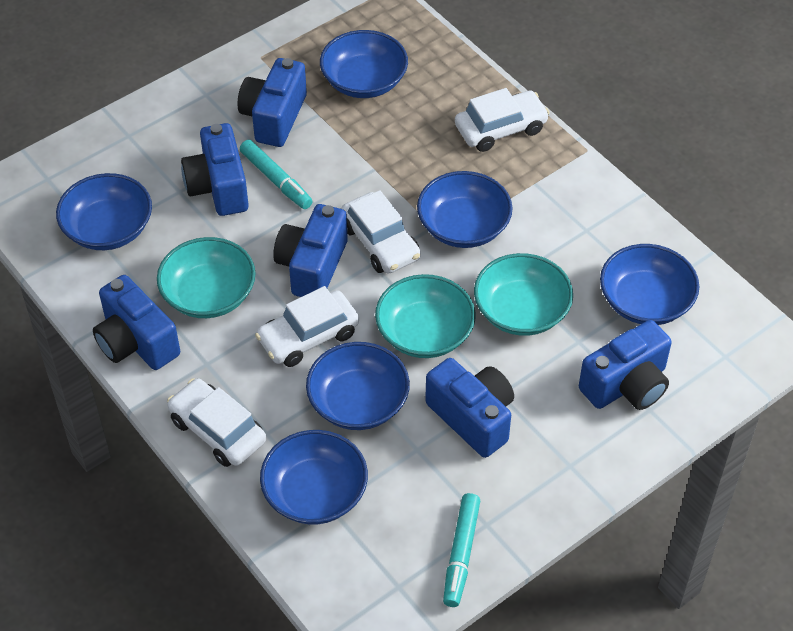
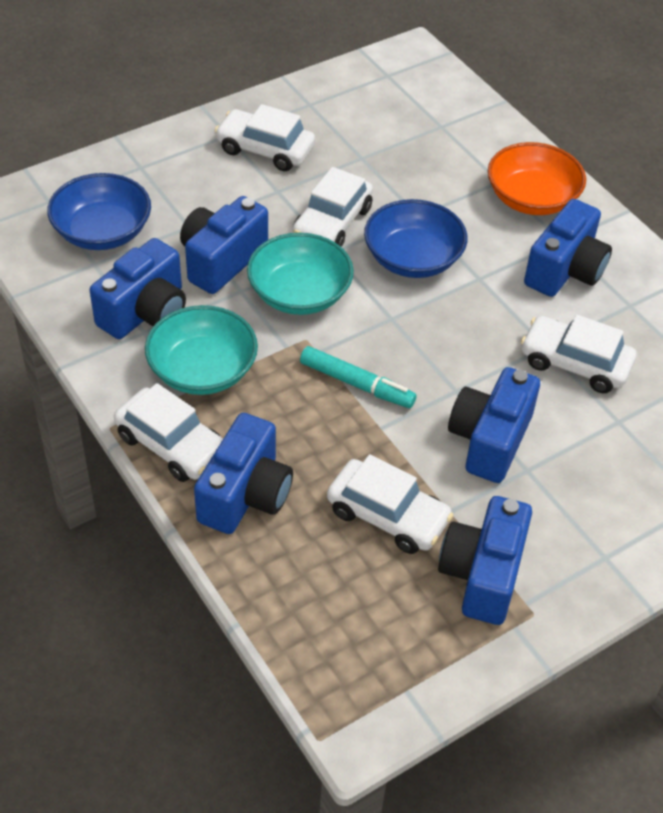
blue bowl: 6 -> 2
orange bowl: 0 -> 1
turquoise bowl: 3 -> 2
turquoise marker: 2 -> 1
white car: 4 -> 5

